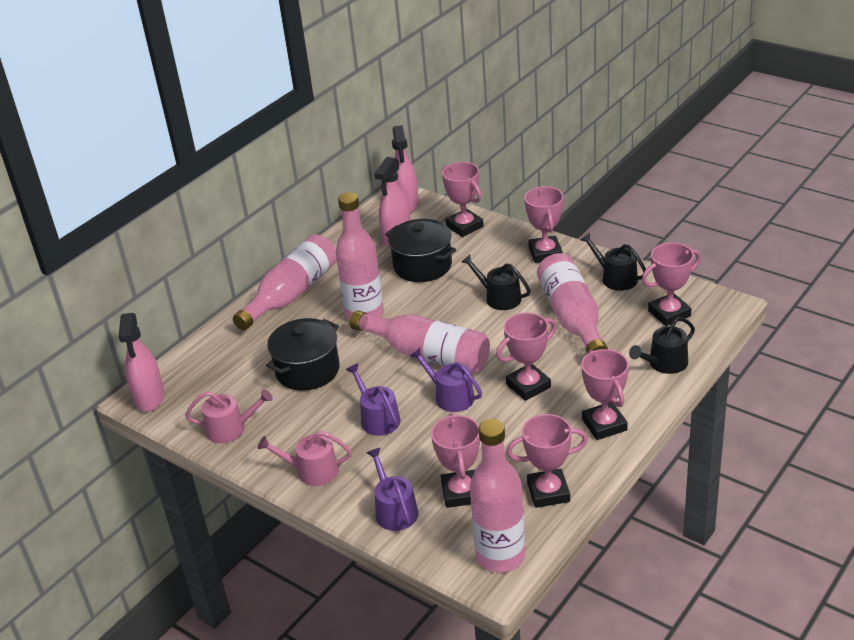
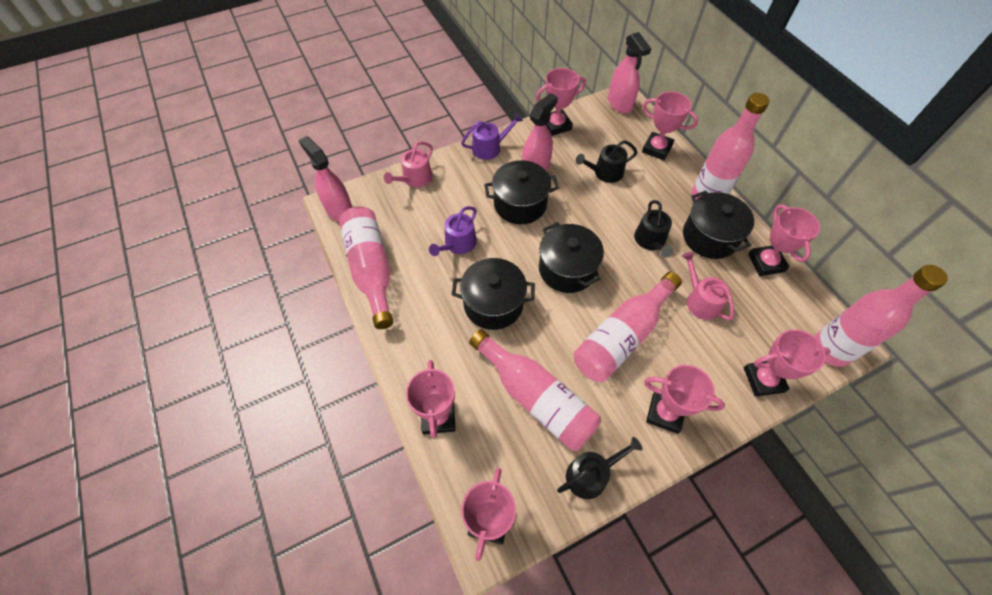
black pot: 2 -> 4
purple watering can: 3 -> 2

